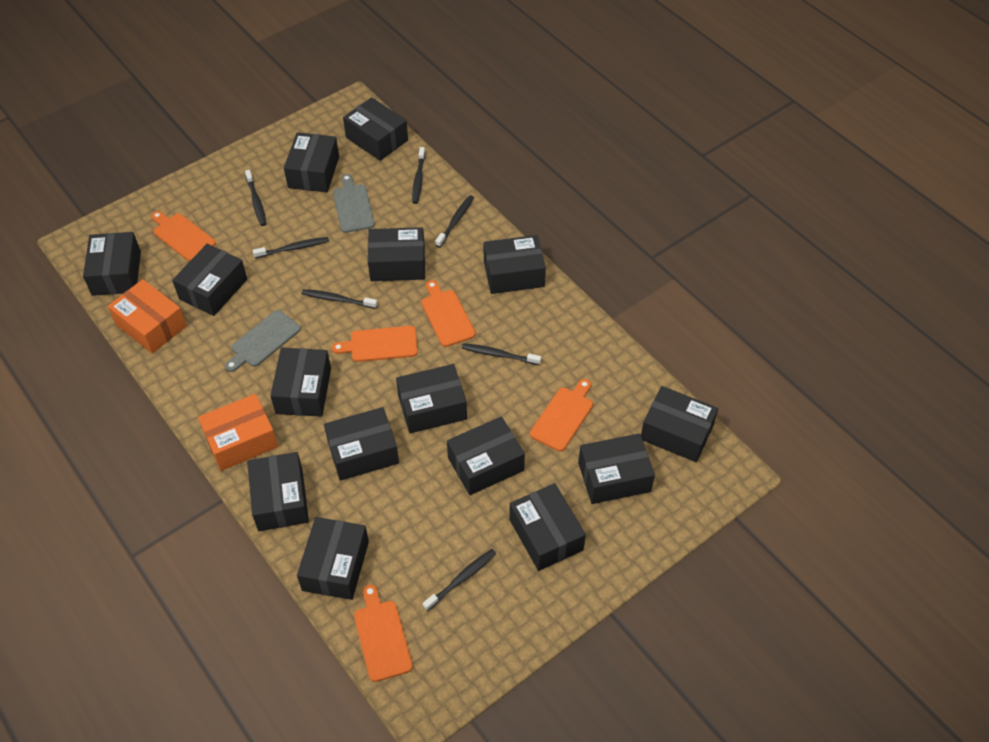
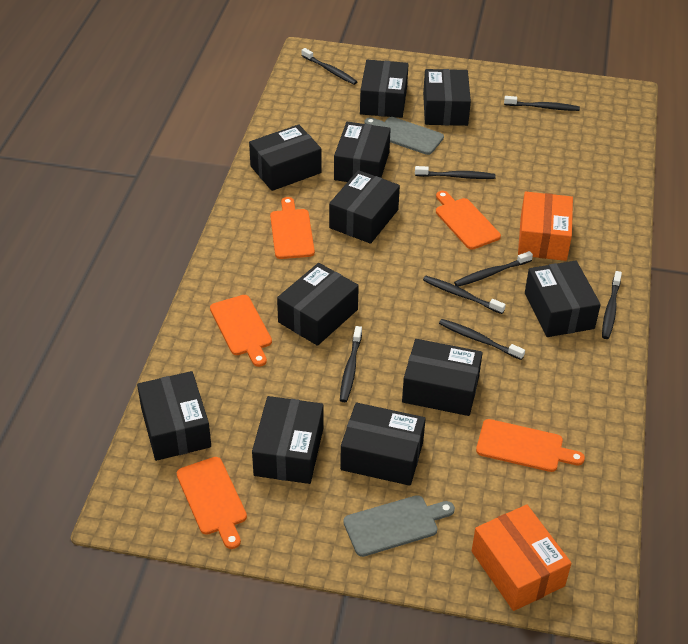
black box: 15 -> 11
black toothbrush: 7 -> 8

